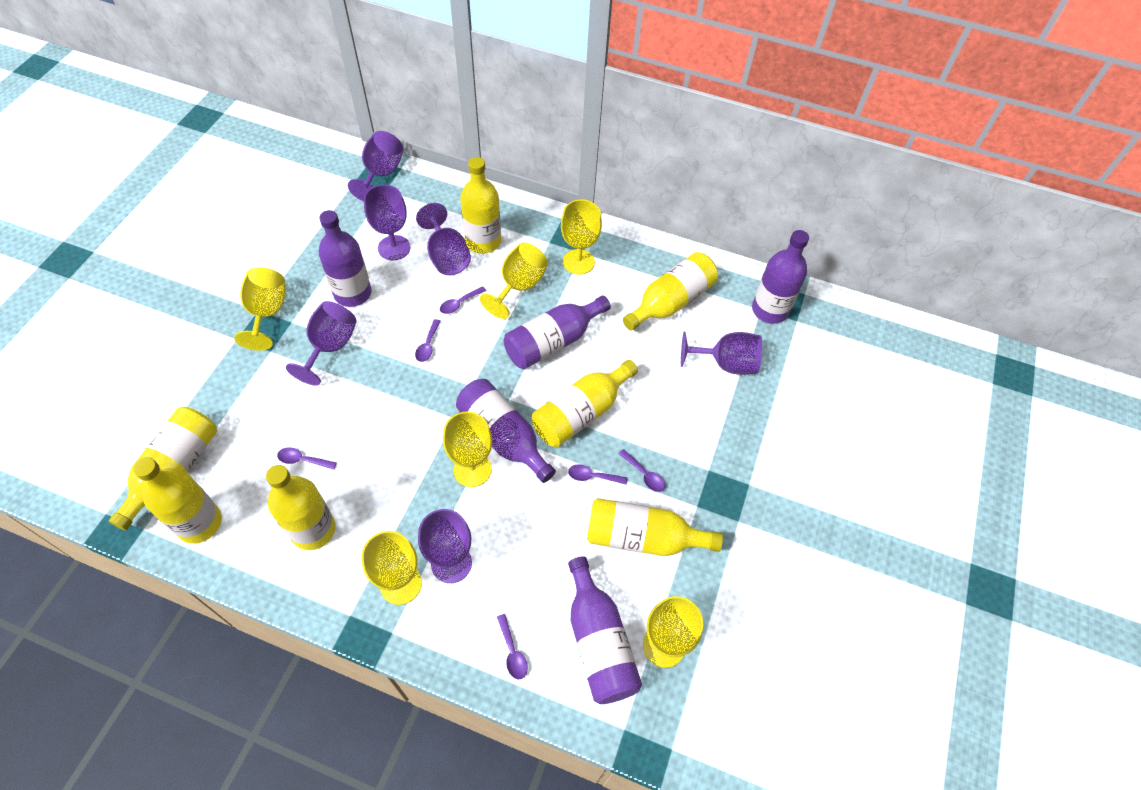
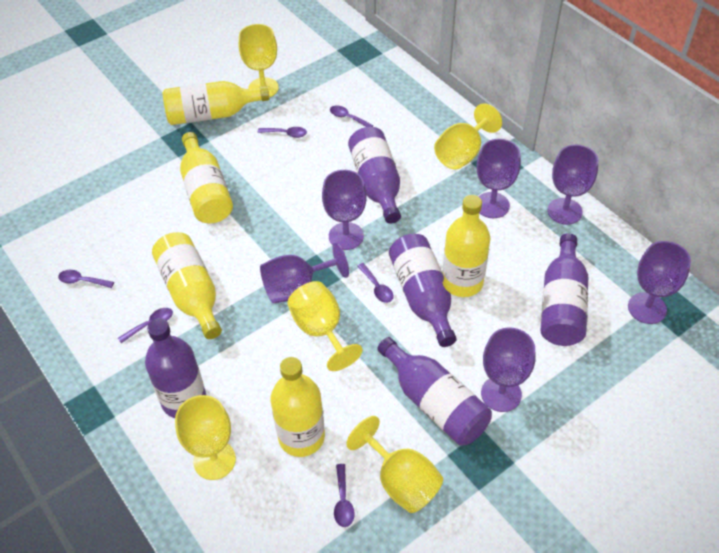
yellow bottle: 7 -> 5
yellow goblet: 6 -> 5

